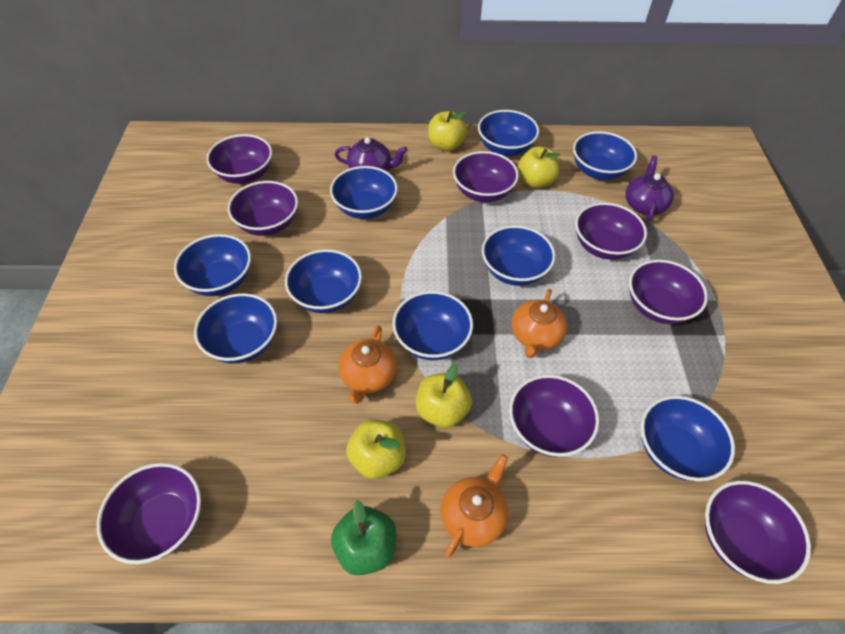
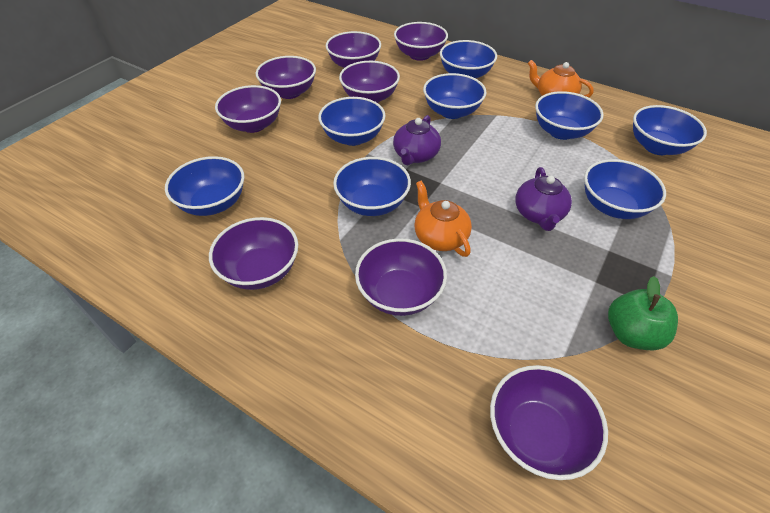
blue bowl: 9 -> 8
orange teapot: 3 -> 2
yellow apple: 4 -> 0

